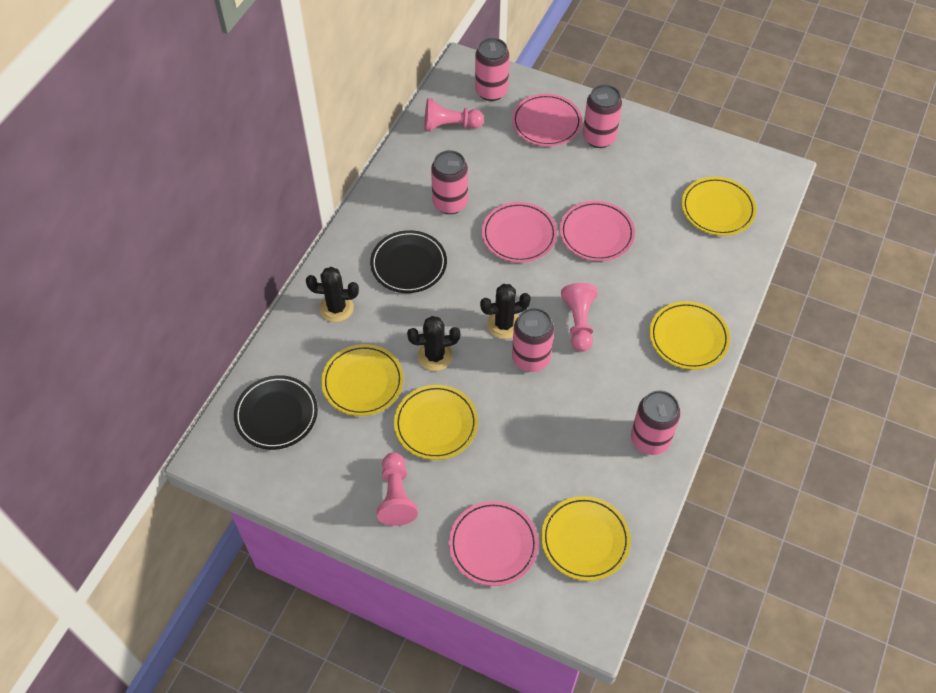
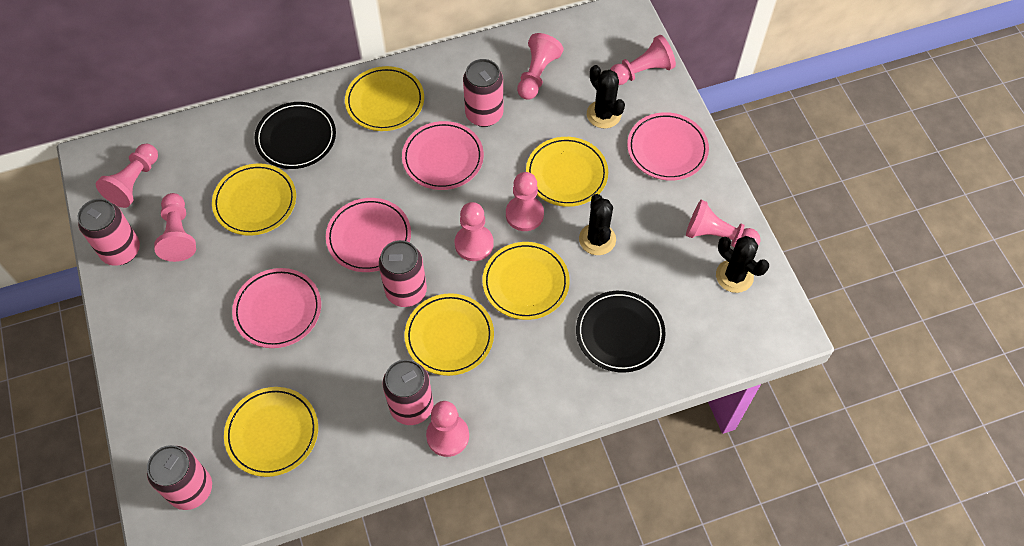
pink pawn: 3 -> 8
yellow plate: 5 -> 6

